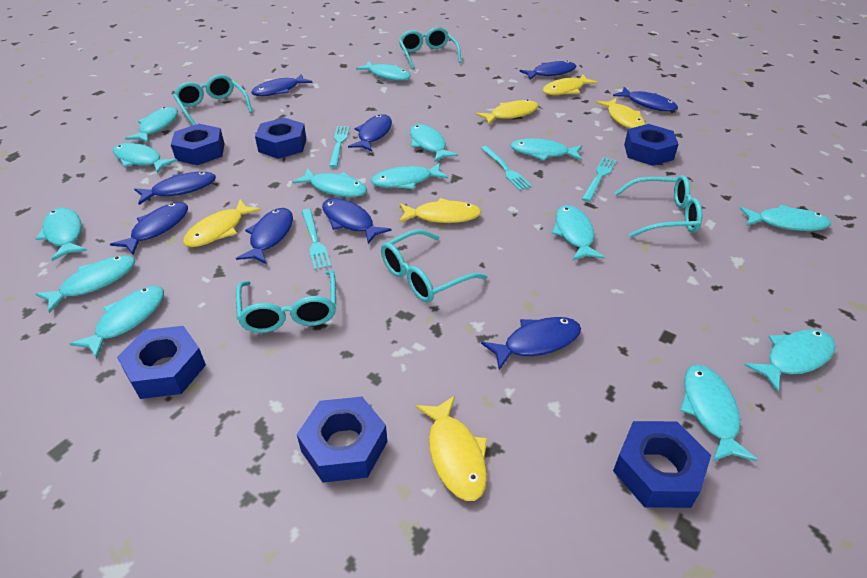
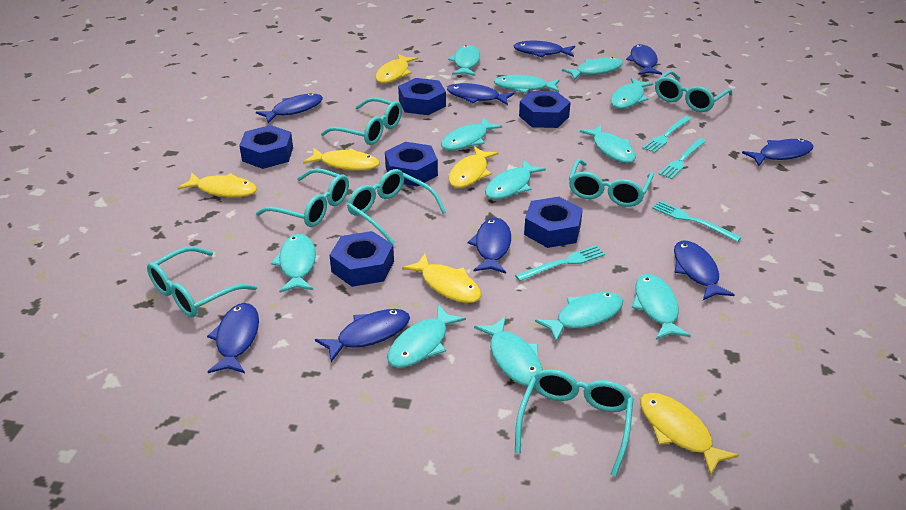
turquoise fish: 14 -> 12
turquoise glasses: 5 -> 7

